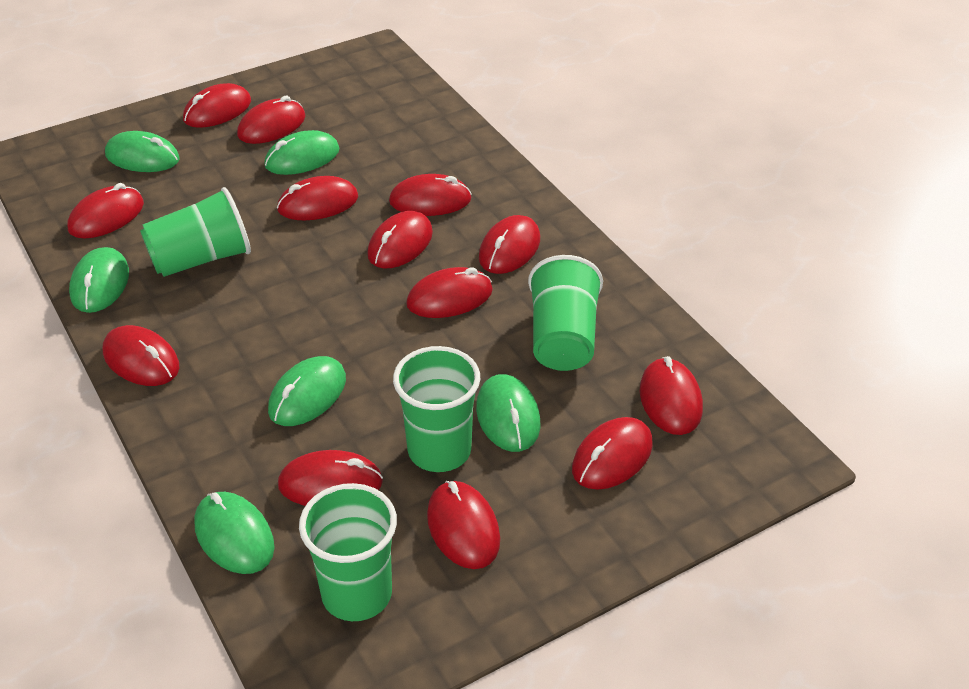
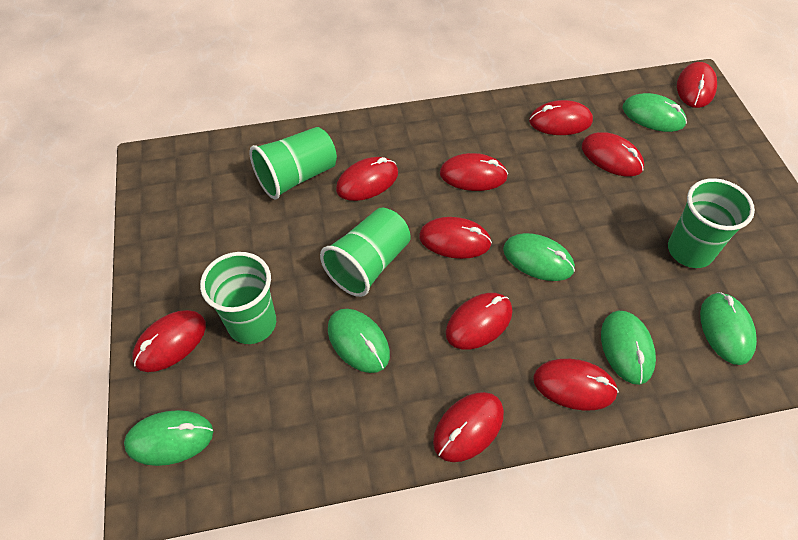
red mouse: 13 -> 10

